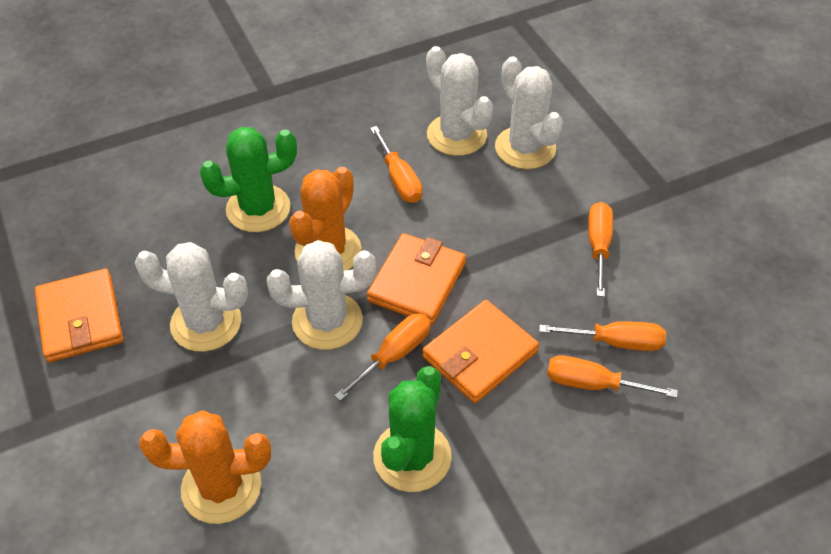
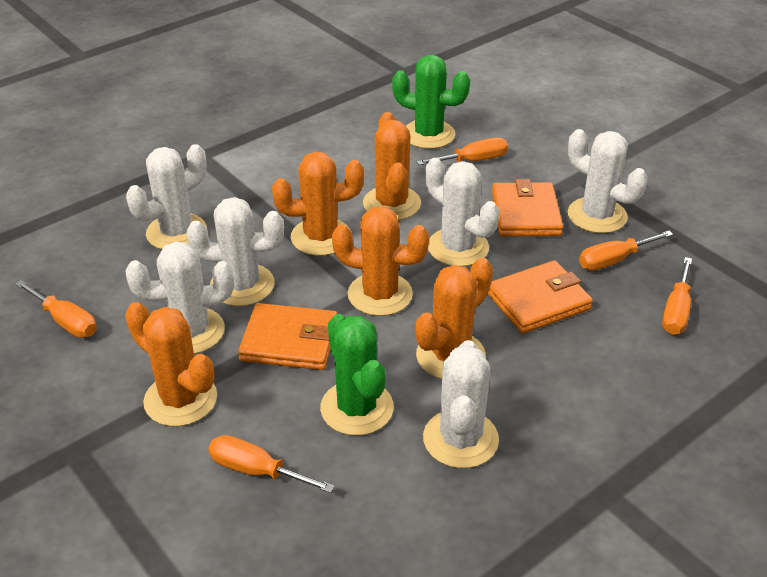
orange cactus: 2 -> 5
white cactus: 4 -> 6

